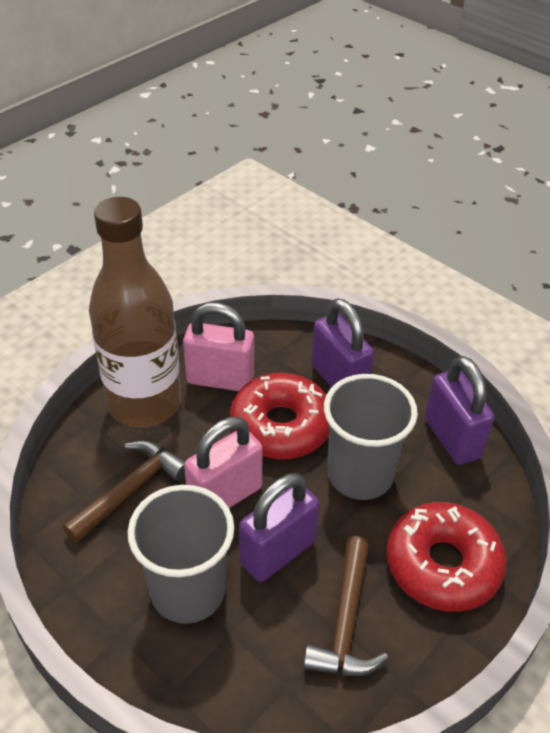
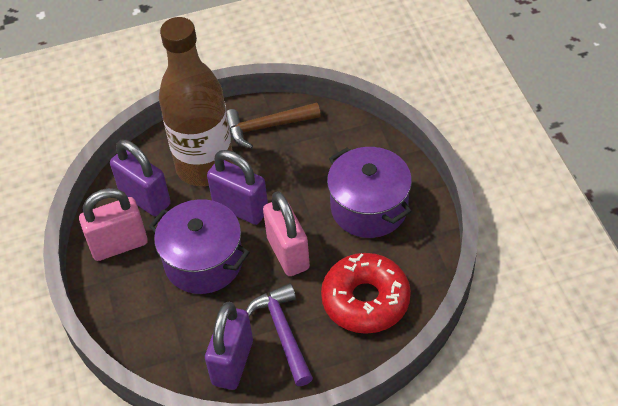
brown hammer: 2 -> 1
grey cup: 2 -> 0
purple hammer: 0 -> 1
purple pot: 0 -> 2
red donut: 2 -> 1

